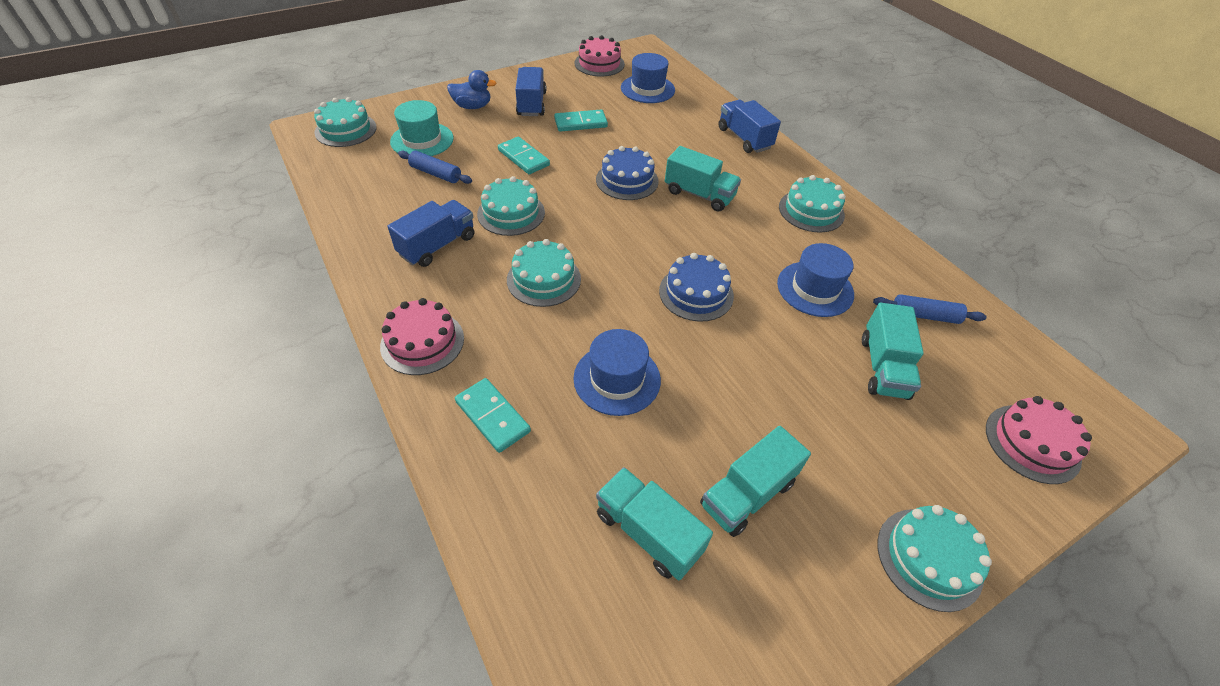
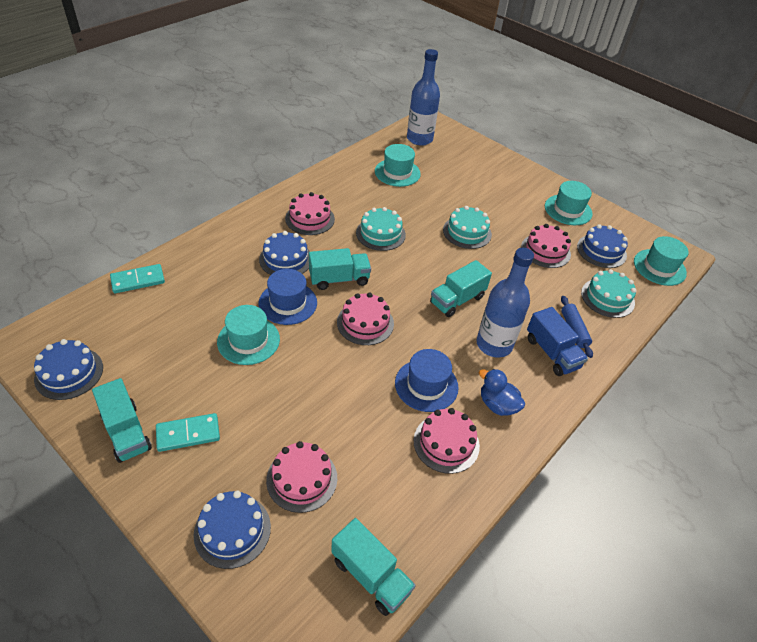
blue bottle: 0 -> 2
blue cake: 2 -> 4
blue hat: 3 -> 2
blue rolling pin: 2 -> 1
blue truck: 3 -> 1
pink cake: 3 -> 5
turquoise cake: 5 -> 3
turquoise domino: 3 -> 2
turquoise hat: 1 -> 4

